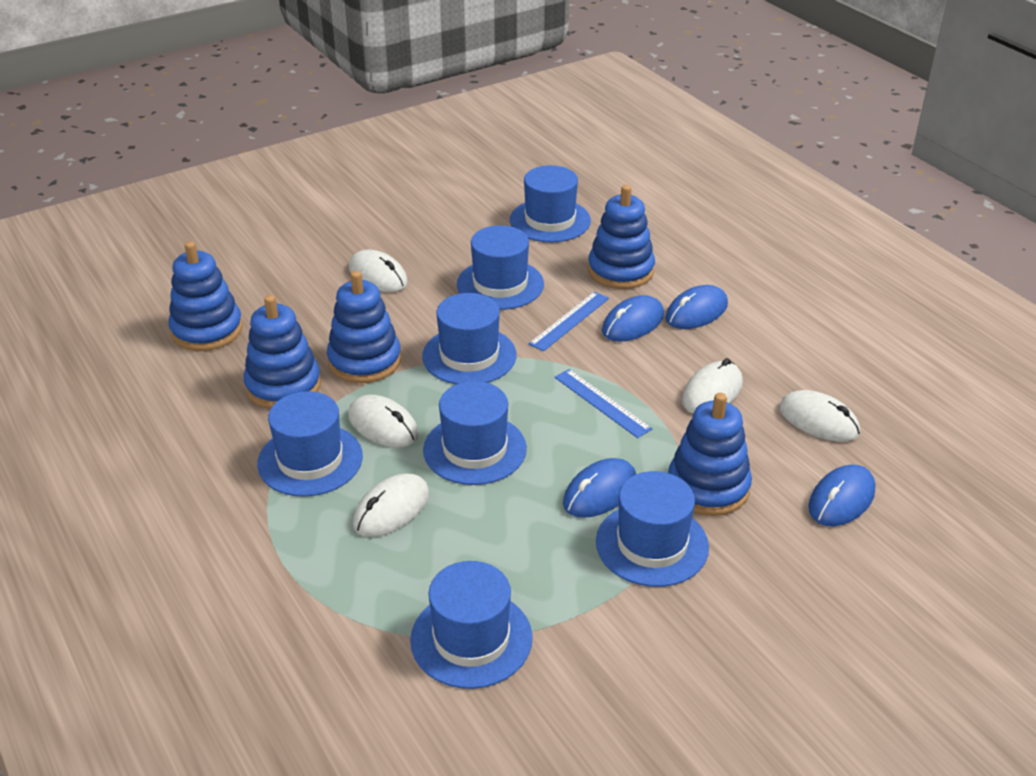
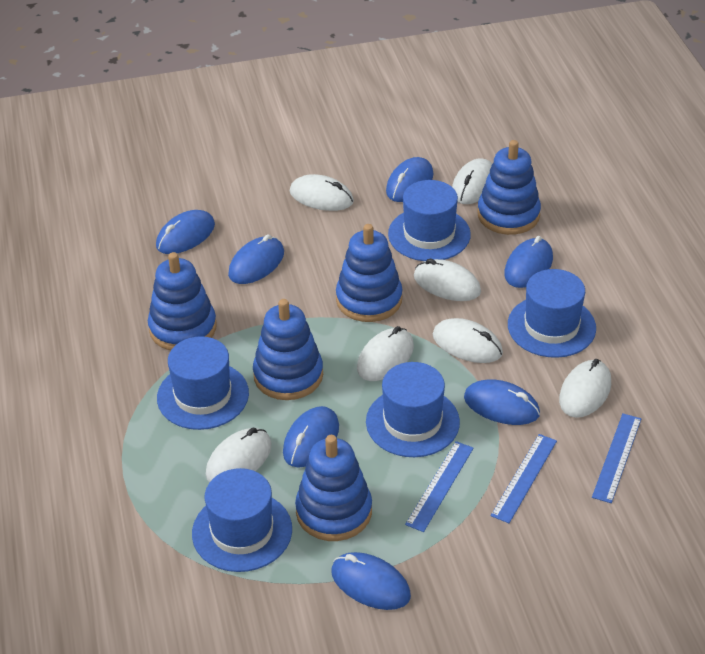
blue hat: 7 -> 5
blue mouse: 4 -> 7
blue ruler: 2 -> 3
white mouse: 5 -> 7

